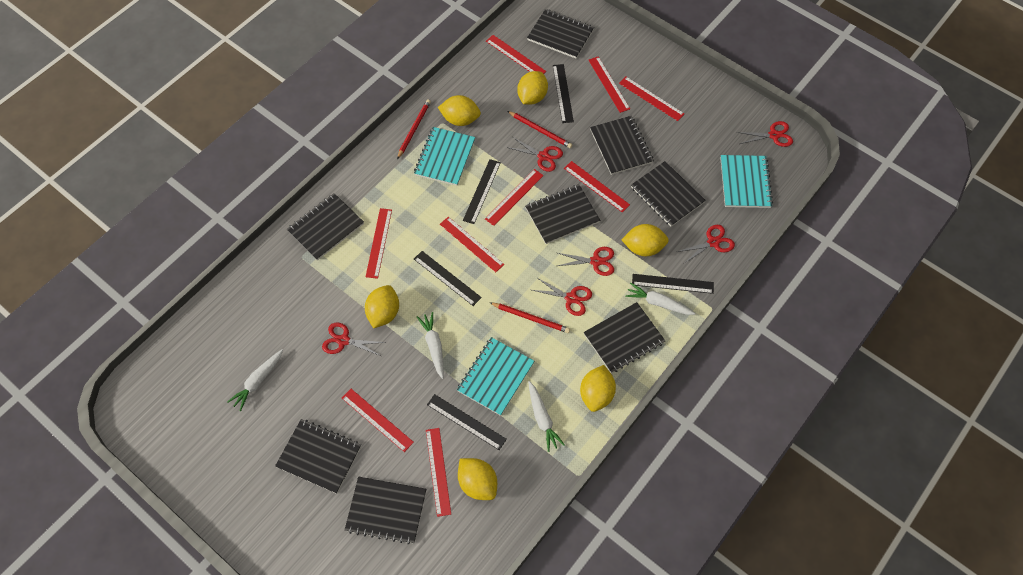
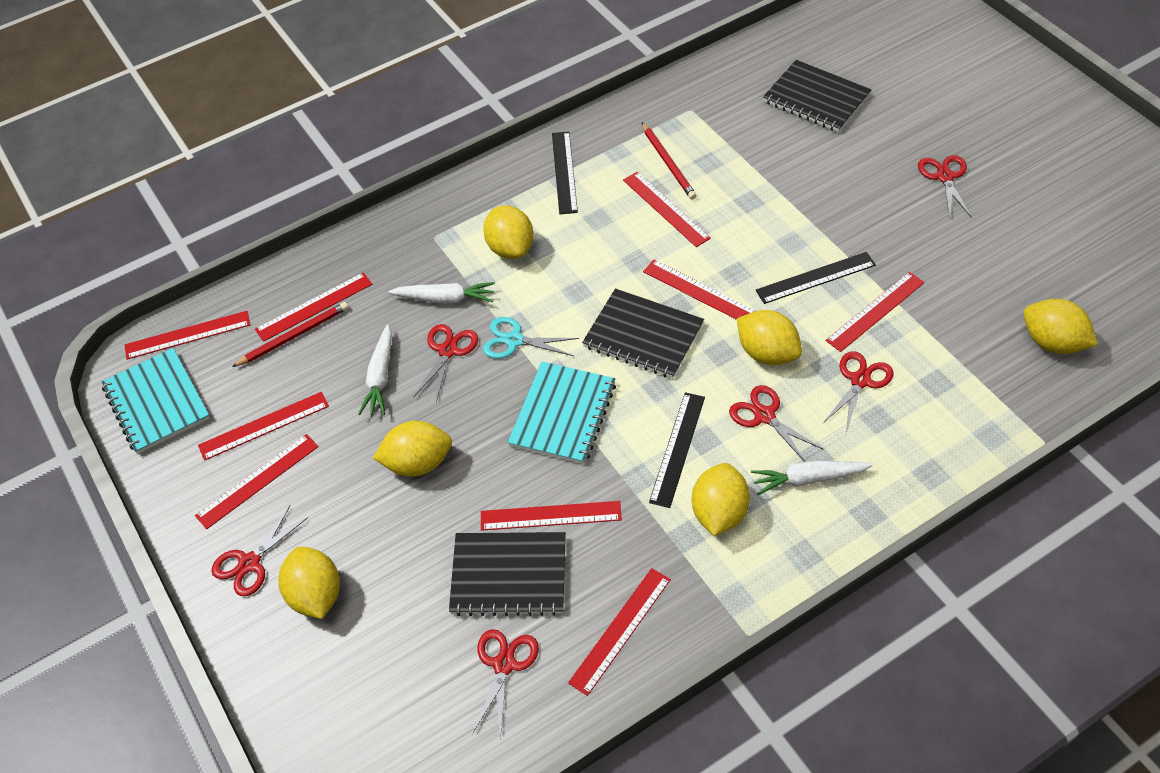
black notebook: 8 -> 3
black ruler: 5 -> 3
red pencil: 3 -> 2
turquoise notebook: 3 -> 2
turquoise scissors: 0 -> 1
white carrot: 4 -> 3

